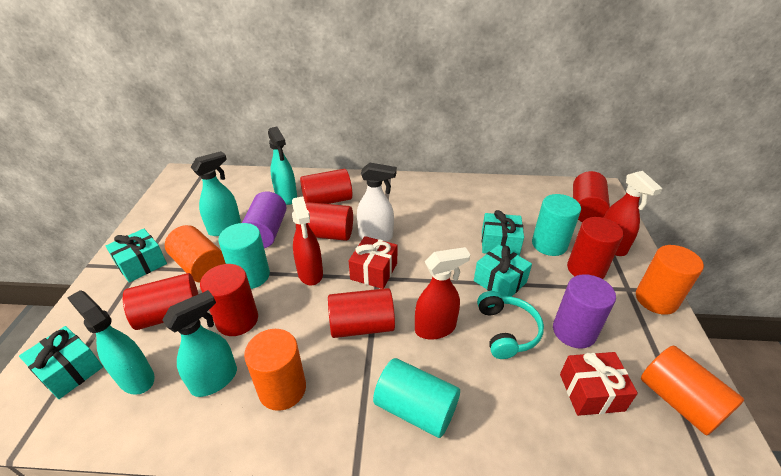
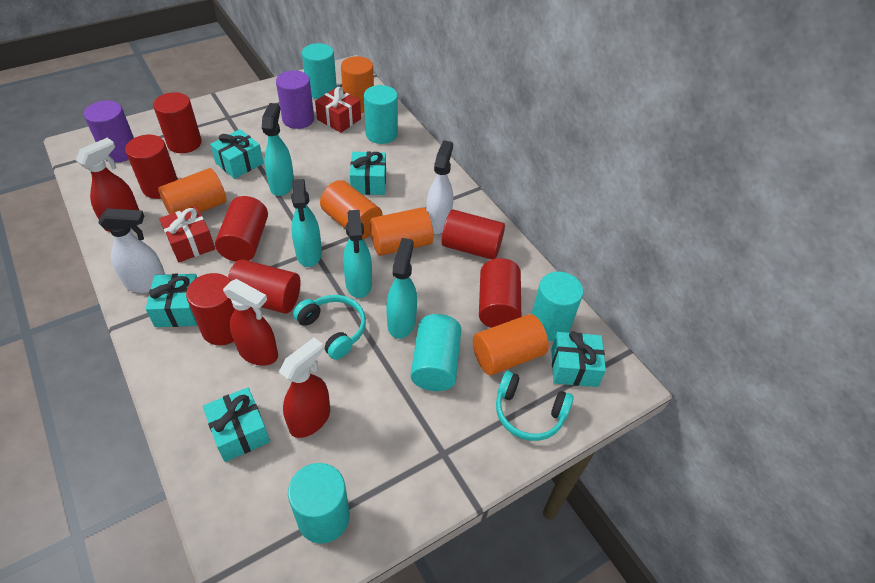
orange cylinder: 4 -> 5
turquoise cylinder: 3 -> 5
turquoise gift: 4 -> 5
turquoise headphones: 1 -> 2
white spray bottle: 1 -> 2

